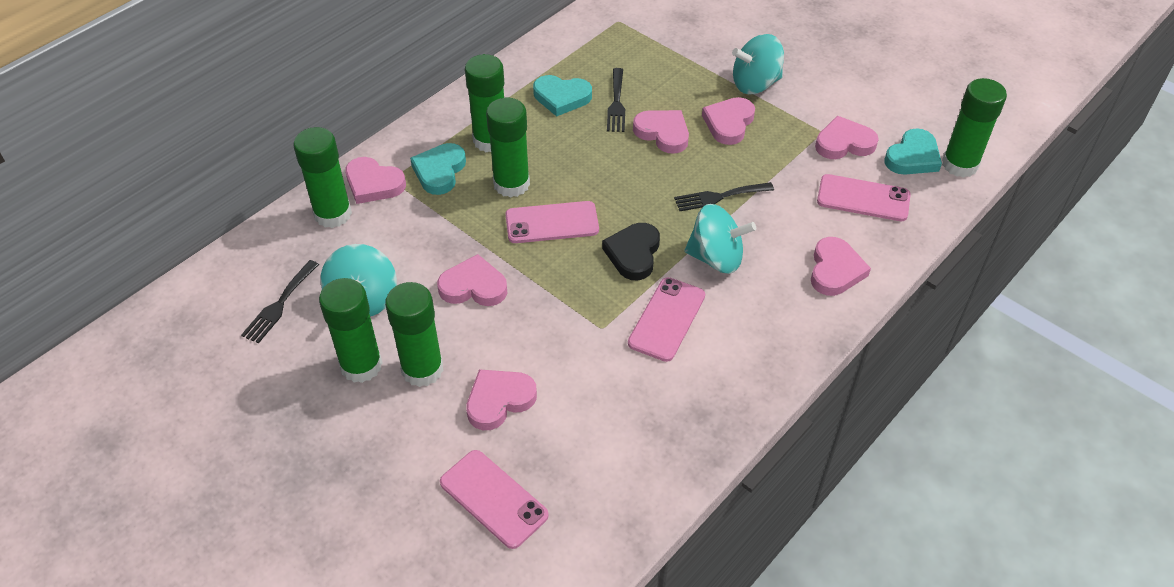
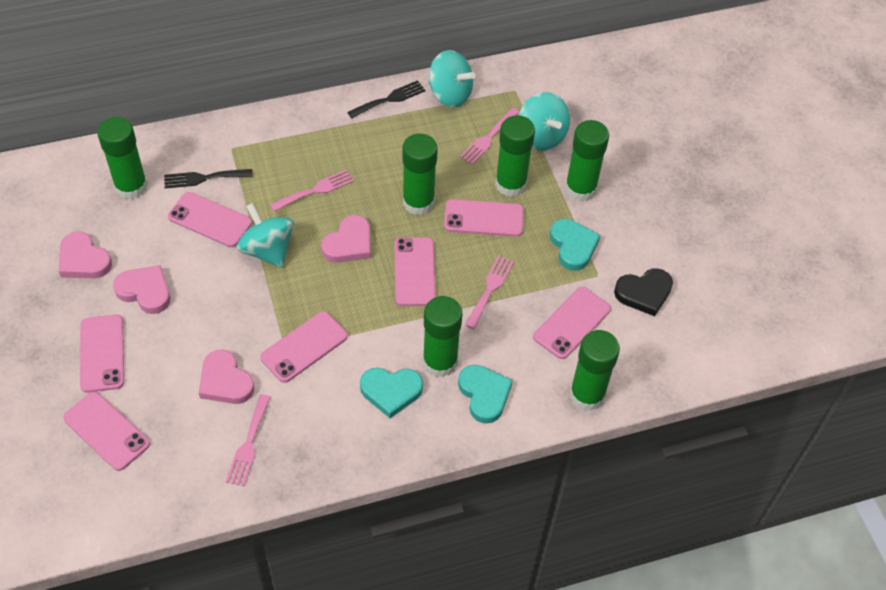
black fork: 3 -> 2
pink fork: 0 -> 4
pink heart: 7 -> 4
pink phone: 4 -> 7

